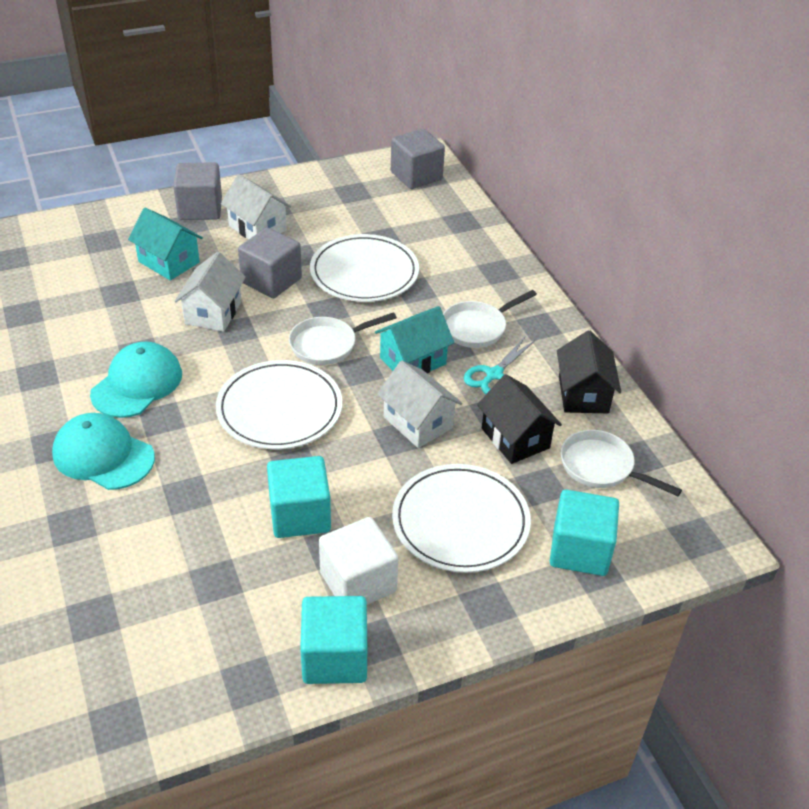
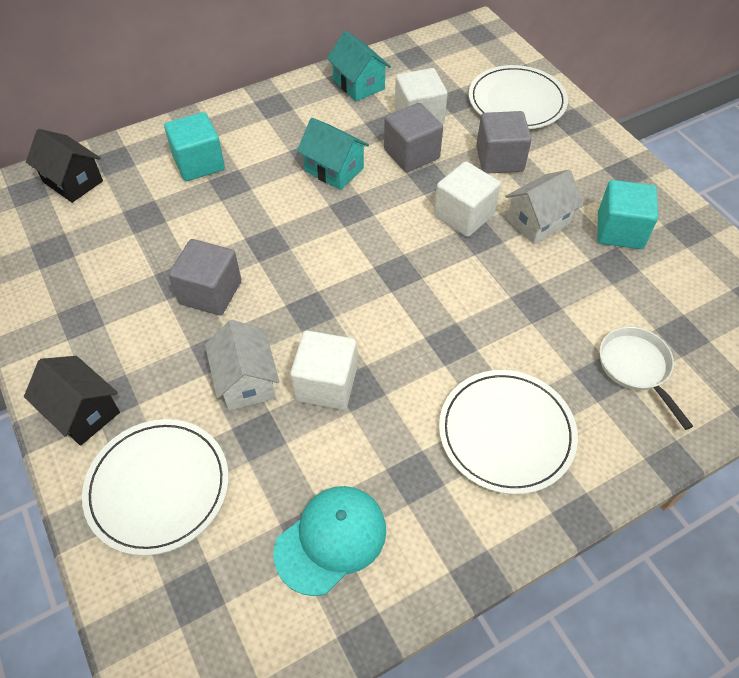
turquoise cap: 2 -> 1
turquoise cube: 3 -> 2
turquoise scissors: 1 -> 0
white cube: 1 -> 3
white house: 3 -> 2
white pan: 3 -> 1

